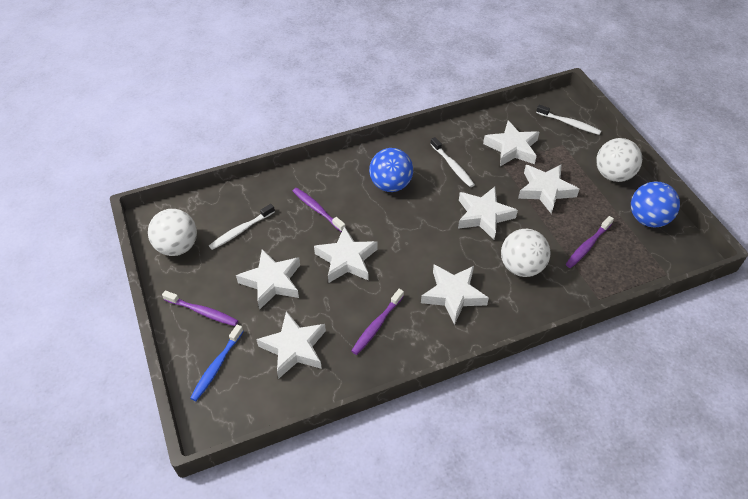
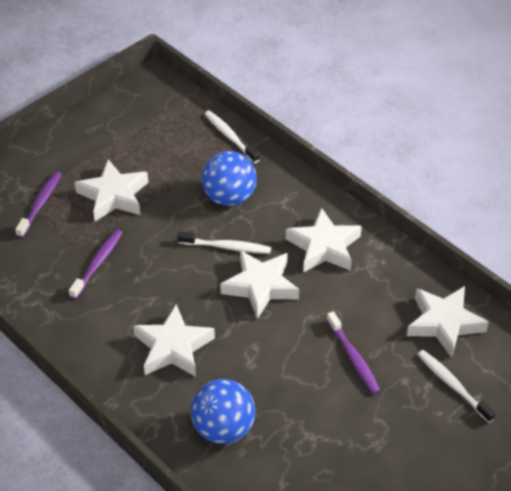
blue toothbrush: 1 -> 0
purple toothbrush: 4 -> 3
white ball: 3 -> 0
white star: 7 -> 5

